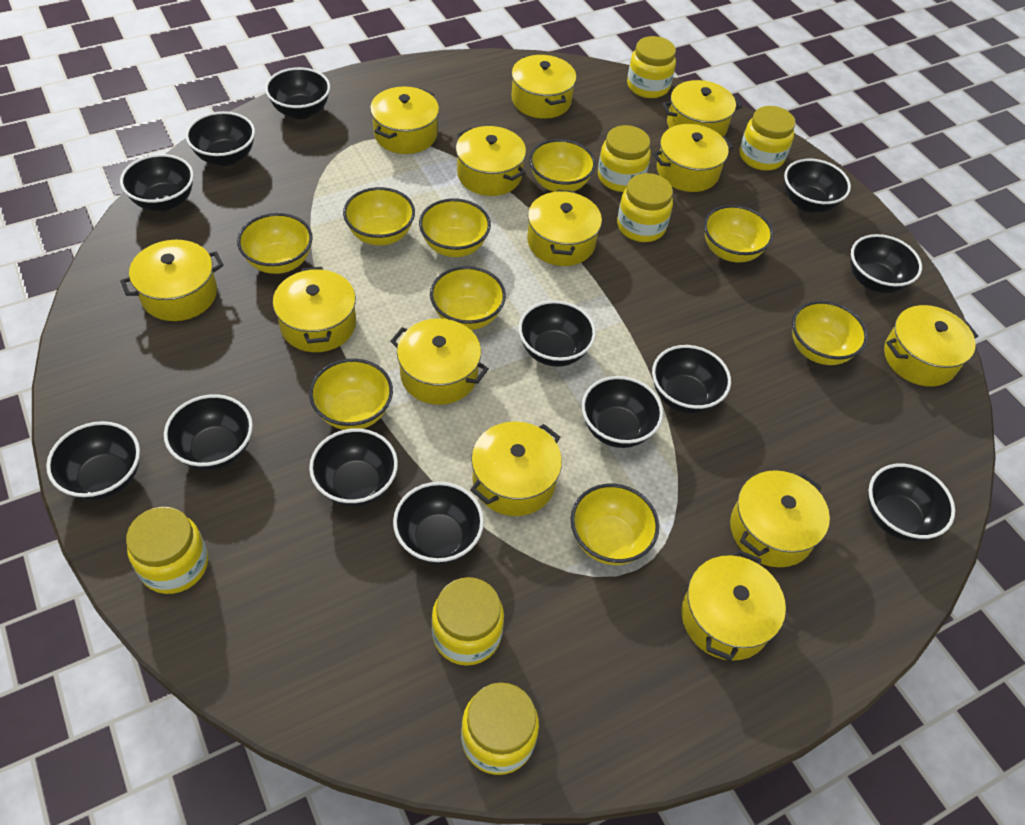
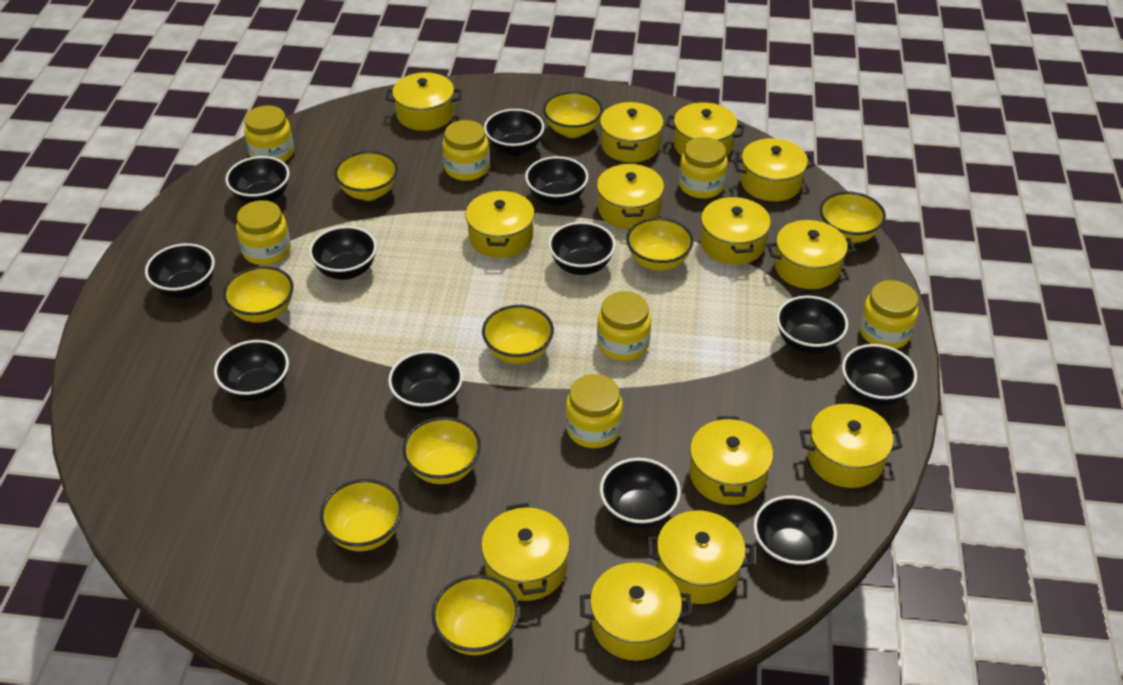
black bowl: 13 -> 12

